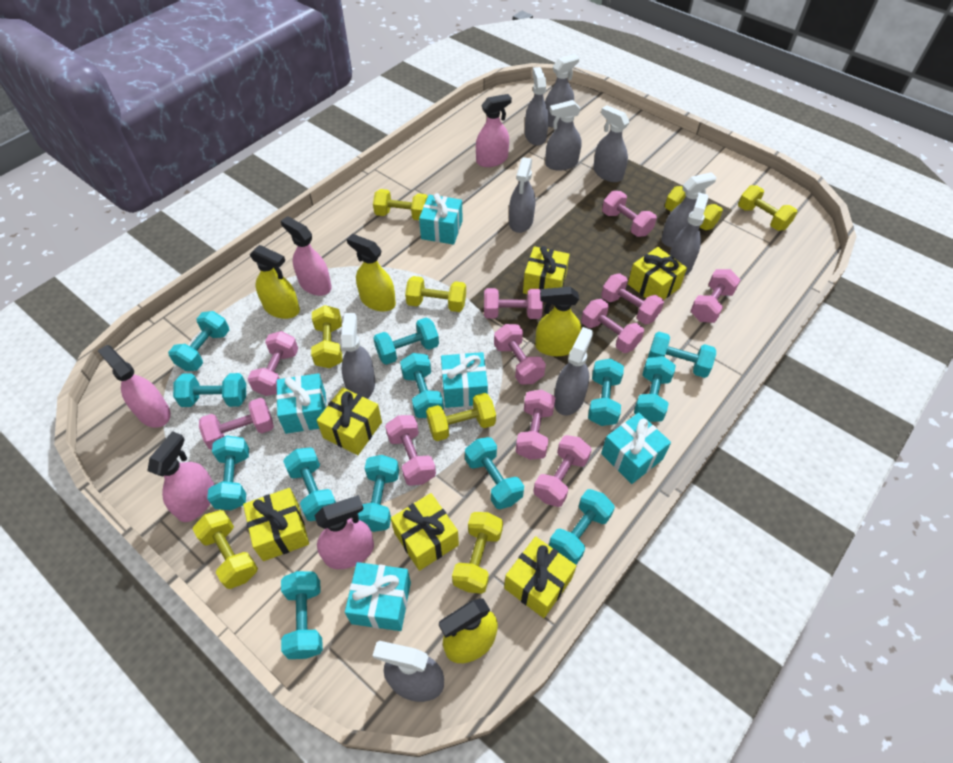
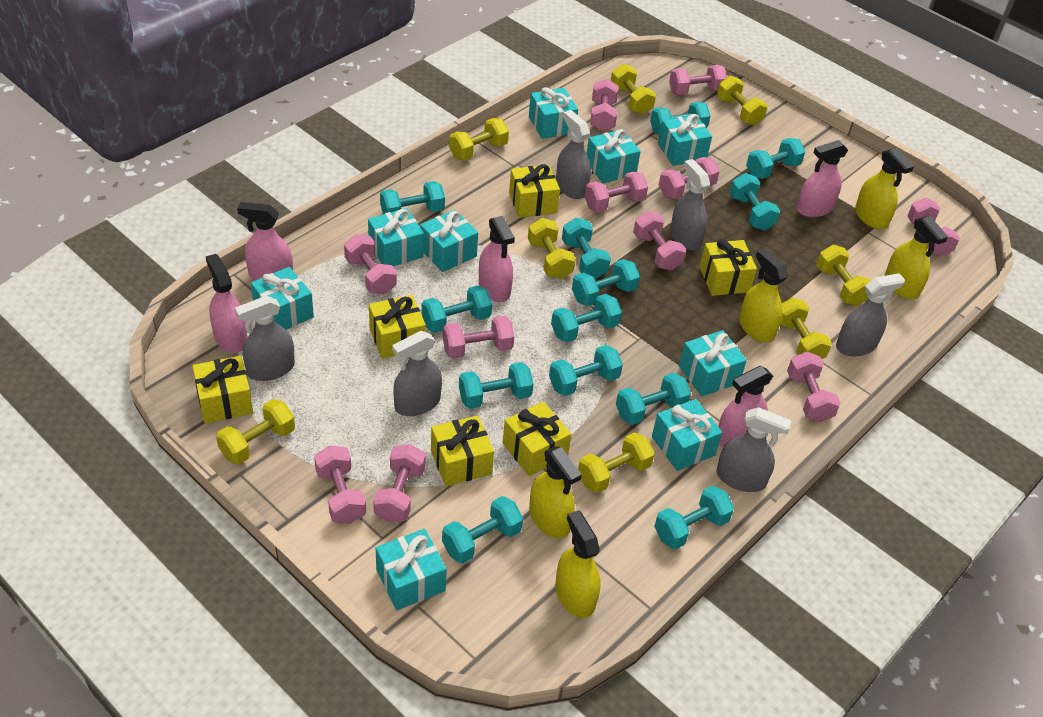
grey spray bottle: 10 -> 6
turquoise gift: 5 -> 9
yellow spray bottle: 4 -> 5

